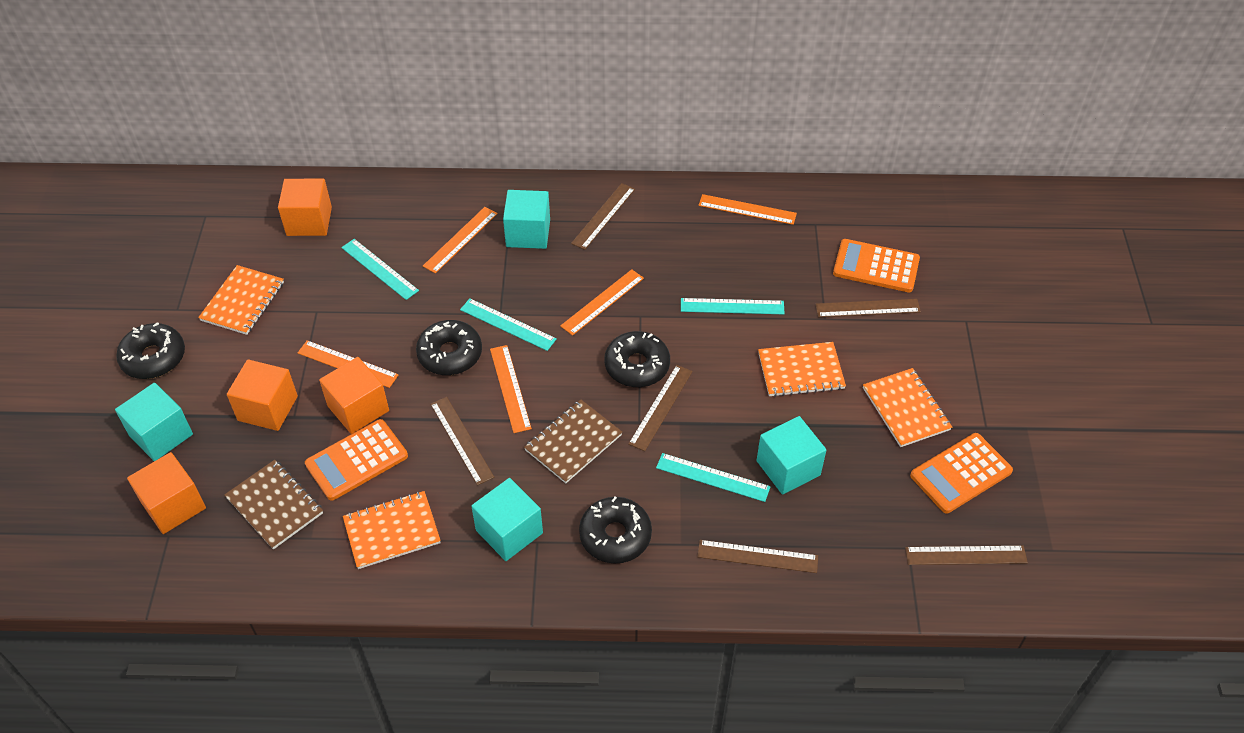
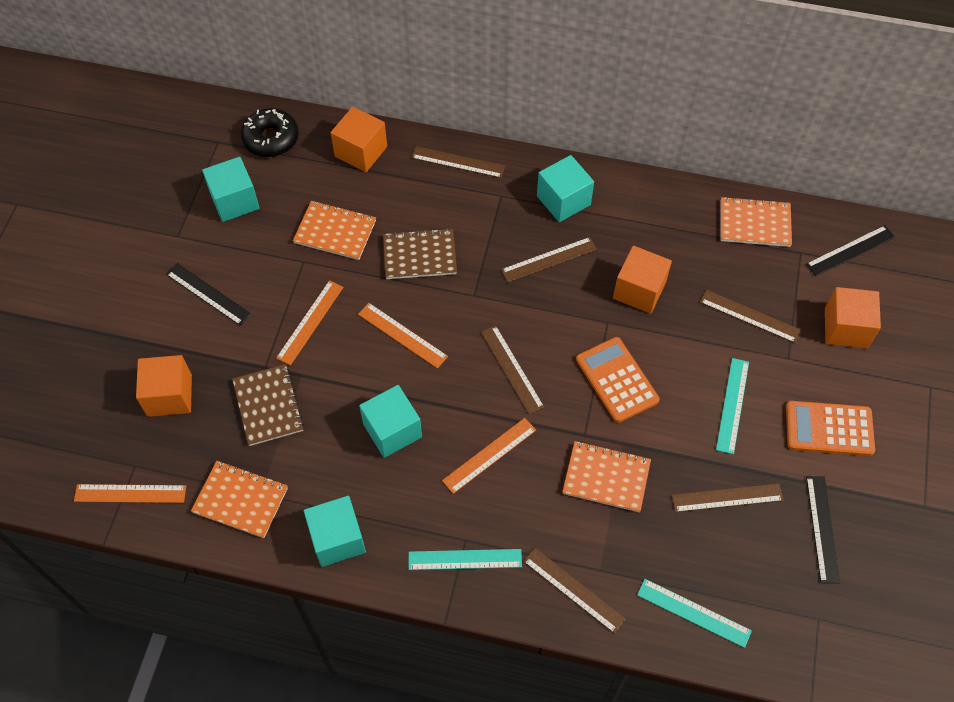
black donut: 4 -> 1
black ruler: 0 -> 3
orange calculator: 3 -> 2
orange ruler: 5 -> 4
turquoise ruler: 4 -> 3

